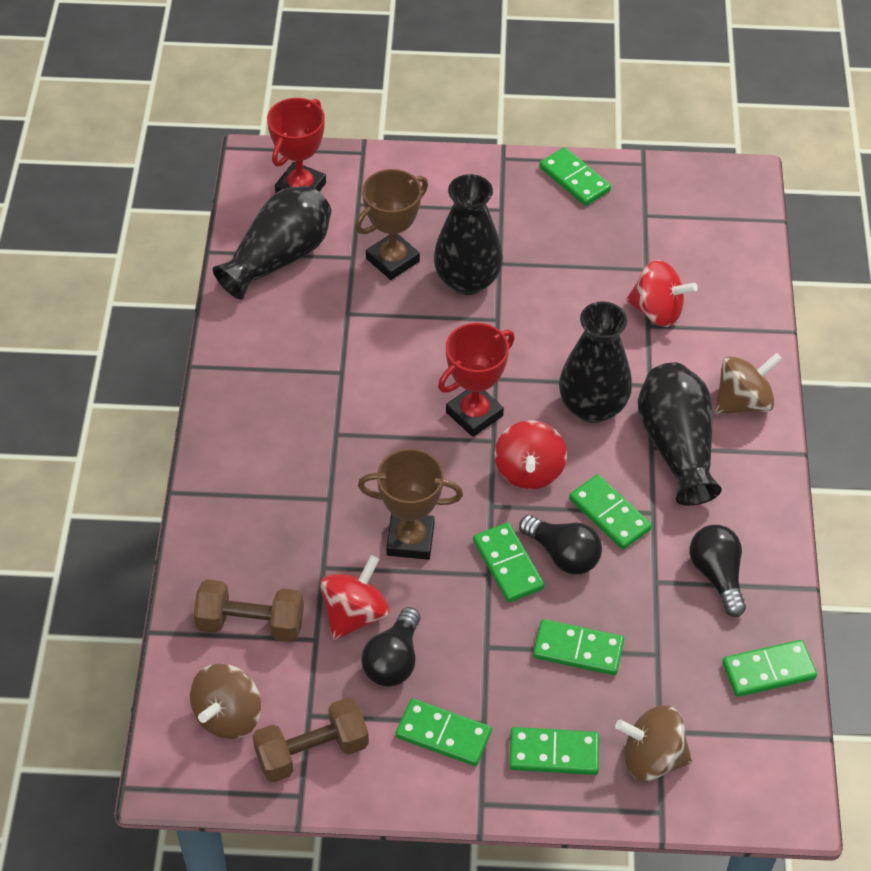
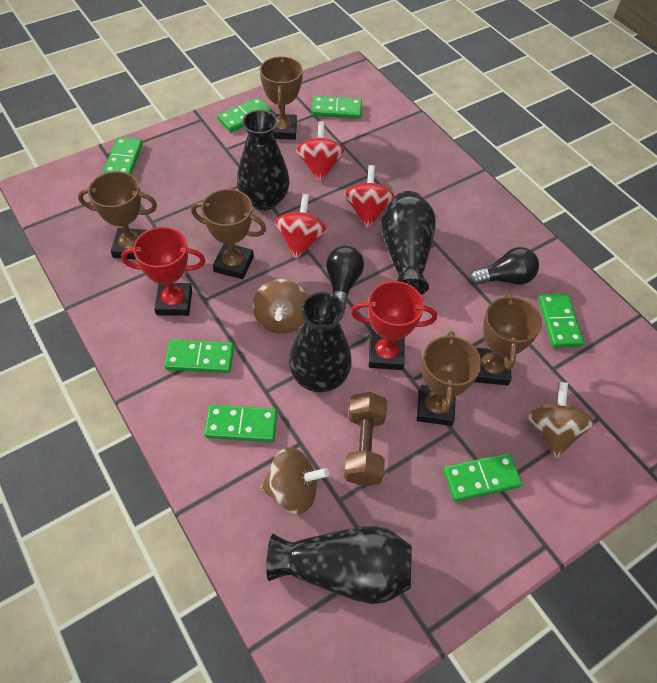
black light bulb: 3 -> 2
brown dumbbell: 2 -> 1
brown trophy: 2 -> 5

